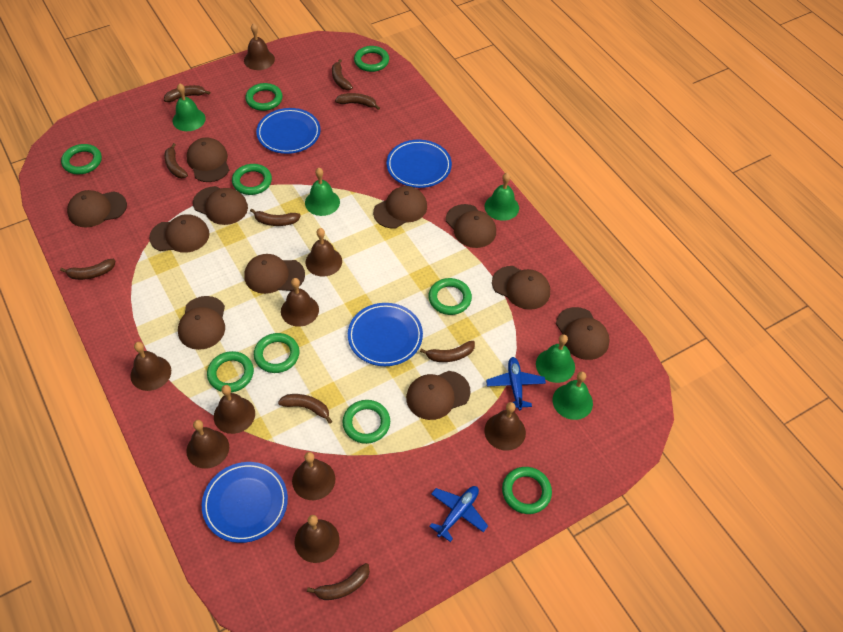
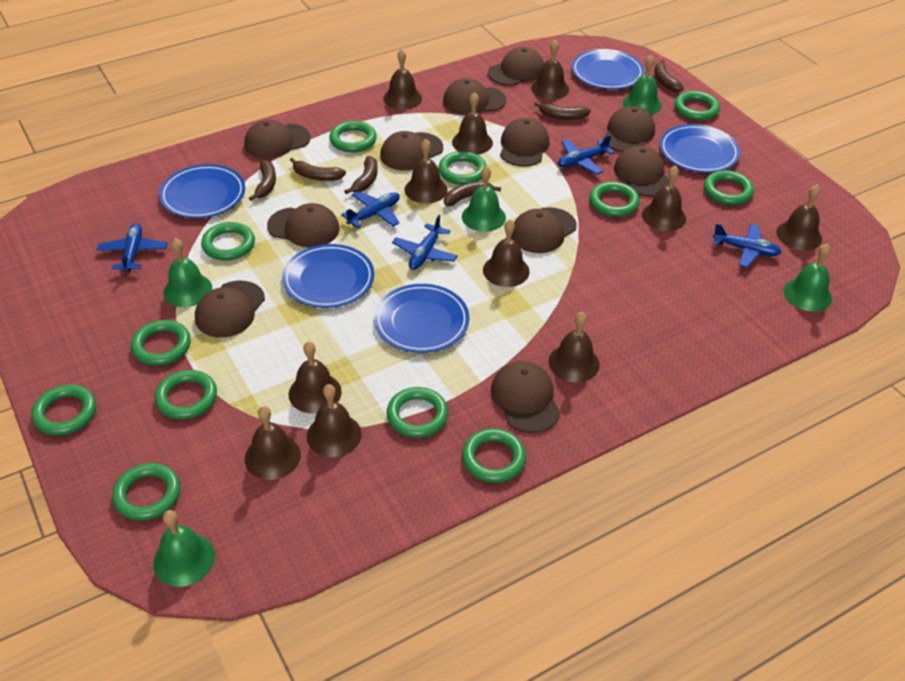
blue plane: 2 -> 5
blue plate: 4 -> 5
brown banana: 9 -> 6
brown bell: 9 -> 11
green ring: 9 -> 12

